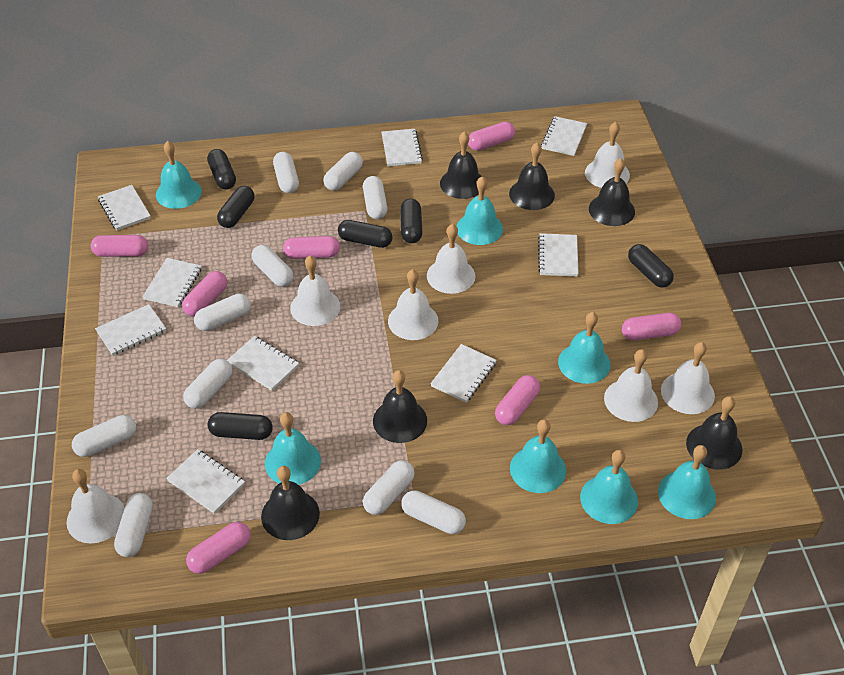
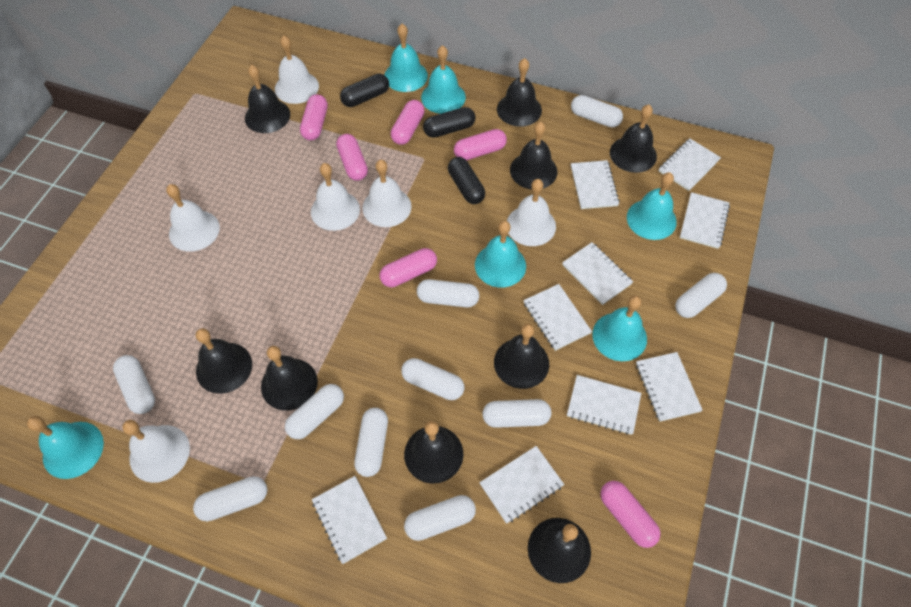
black bell: 6 -> 9
black capsule: 6 -> 3
pink capsule: 7 -> 6
turquoise bell: 7 -> 6
white bell: 7 -> 6

